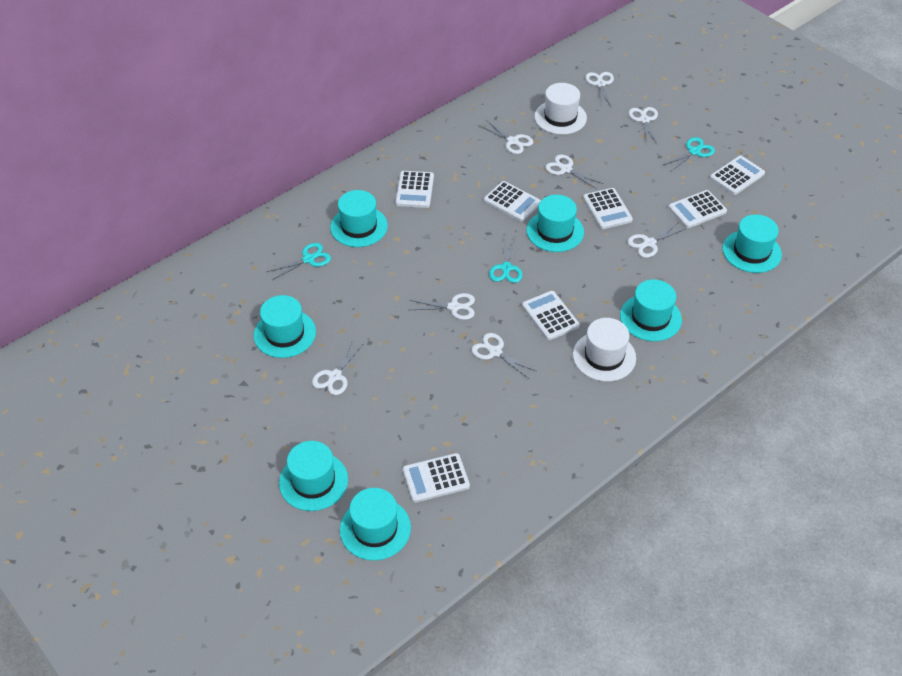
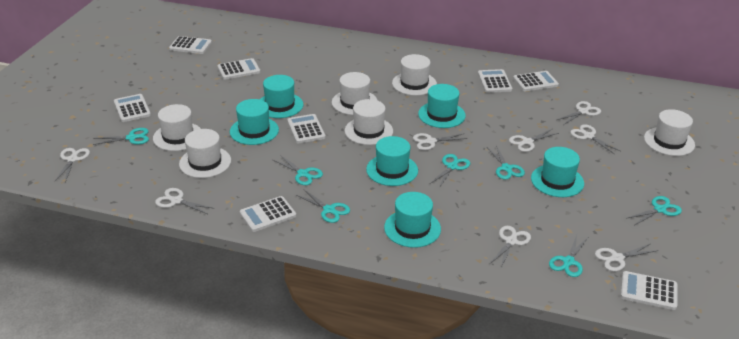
turquoise hat: 7 -> 6
turquoise scissors: 3 -> 7
white calculator: 7 -> 8
white hat: 2 -> 6

